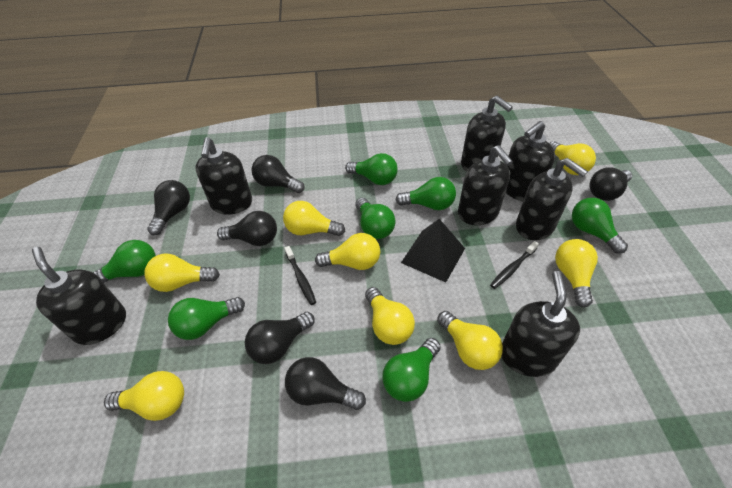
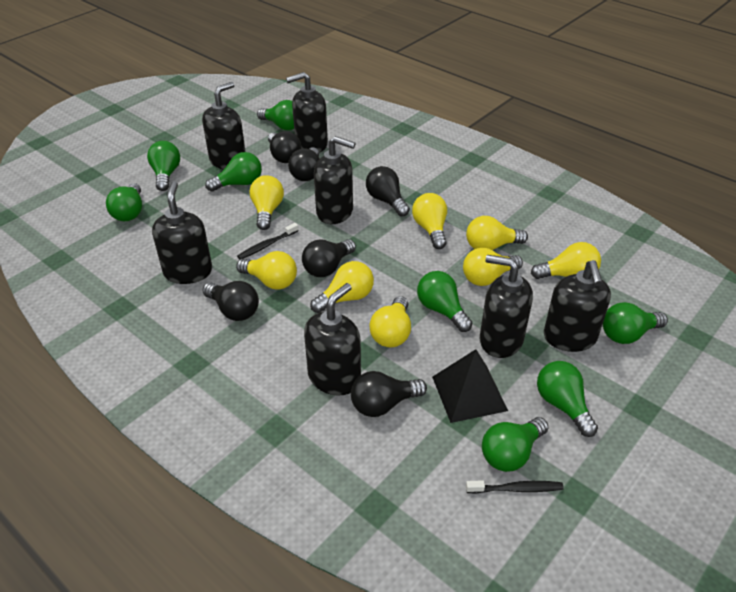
green light bulb: 7 -> 8

